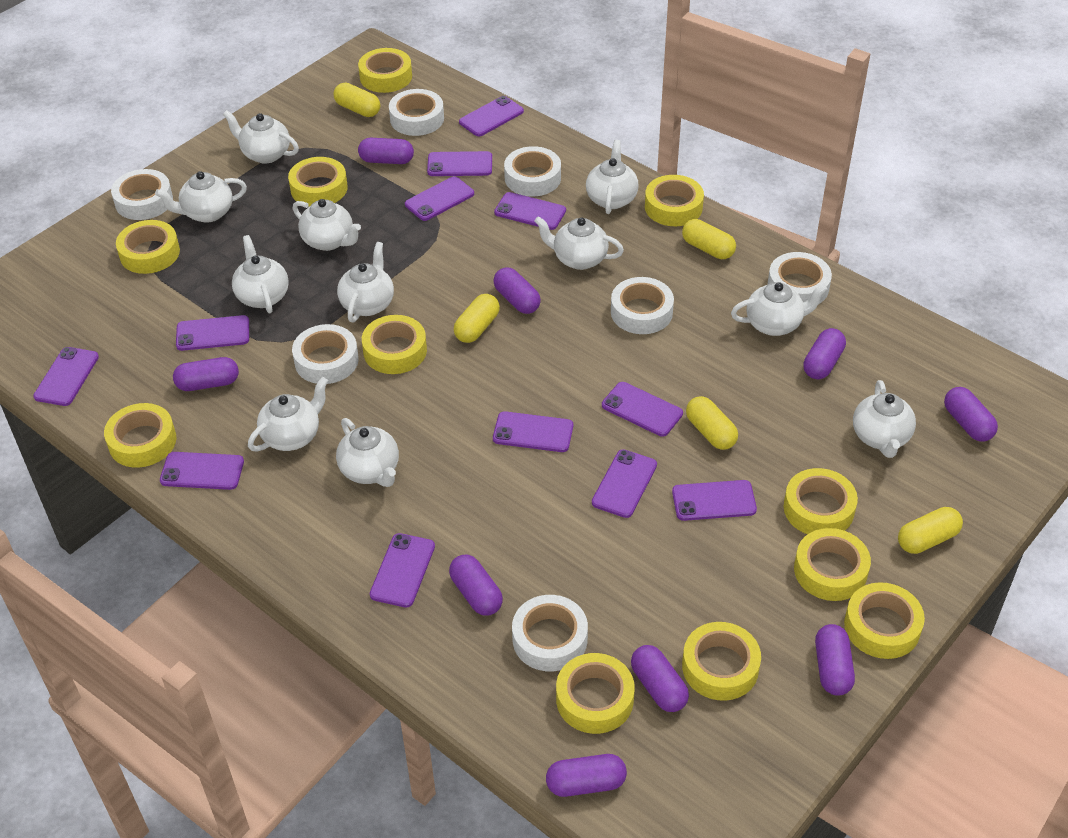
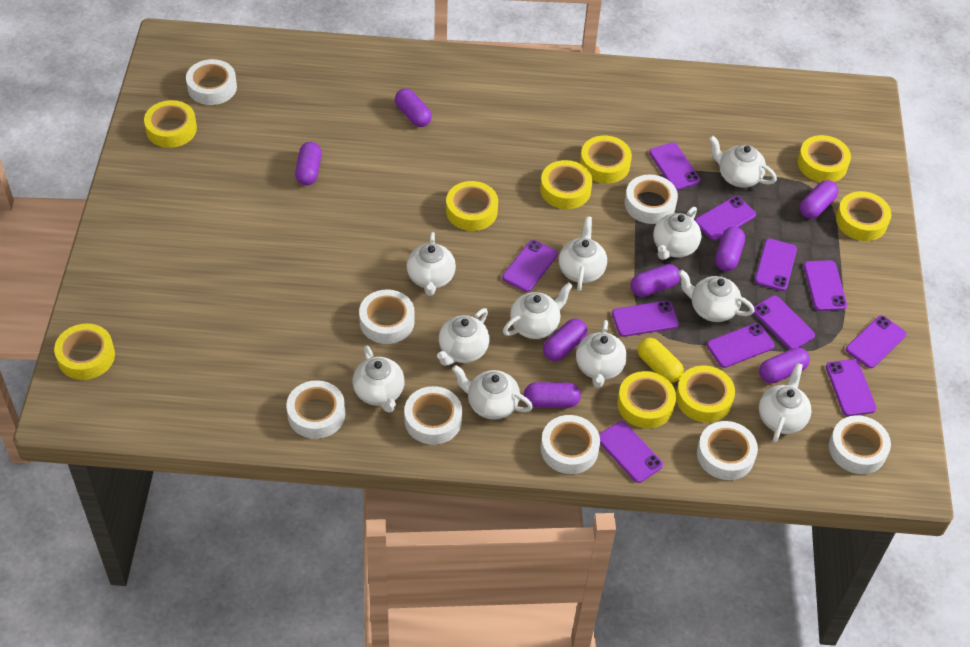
purple capsule: 9 -> 8
purple phone: 12 -> 11
white tape: 7 -> 8
yellow capsule: 5 -> 1
yellow tape: 11 -> 9

